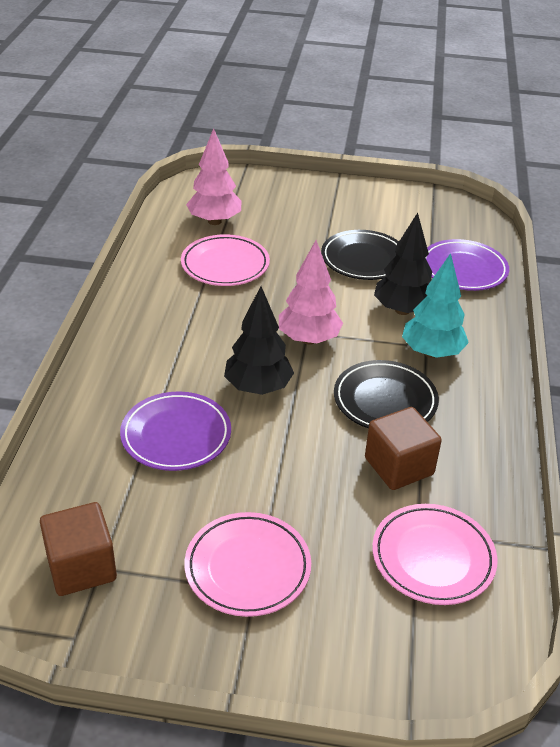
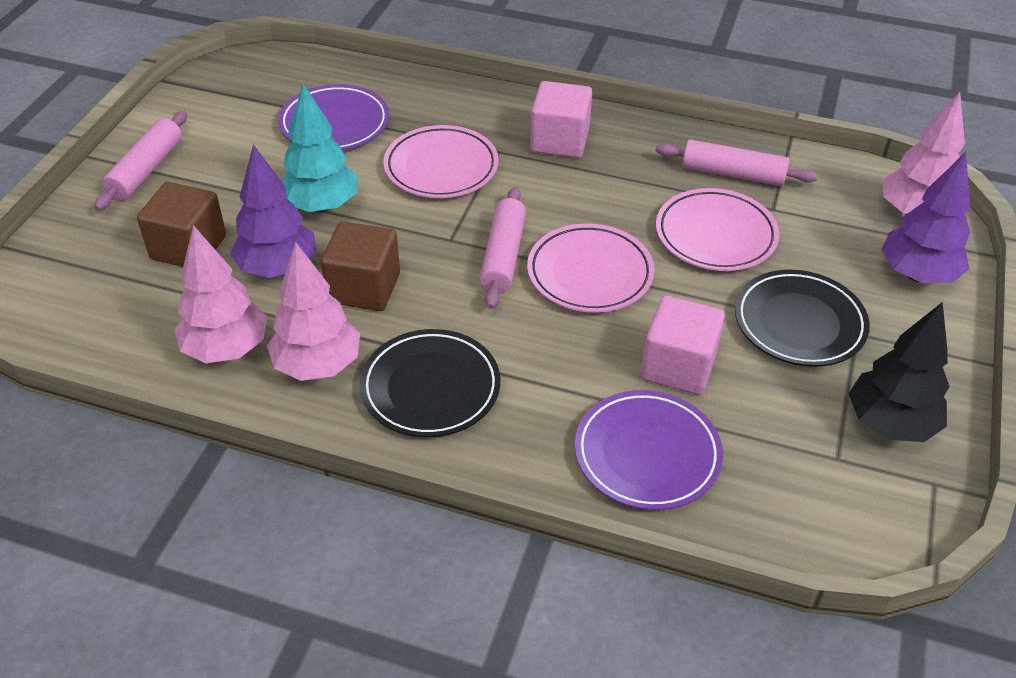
black tree: 2 -> 1
pink cube: 0 -> 2
pink rolling pin: 0 -> 3
pink tree: 2 -> 3
purple tree: 0 -> 2

